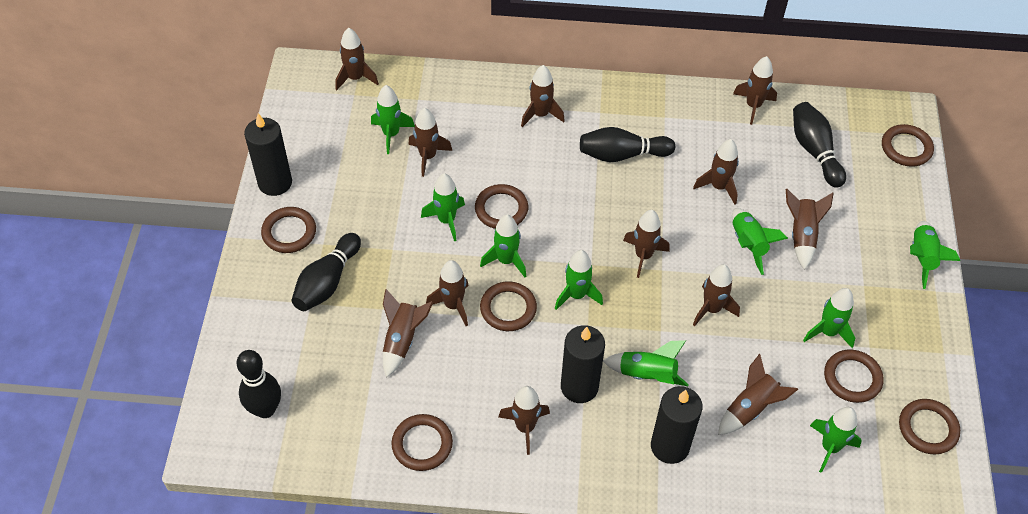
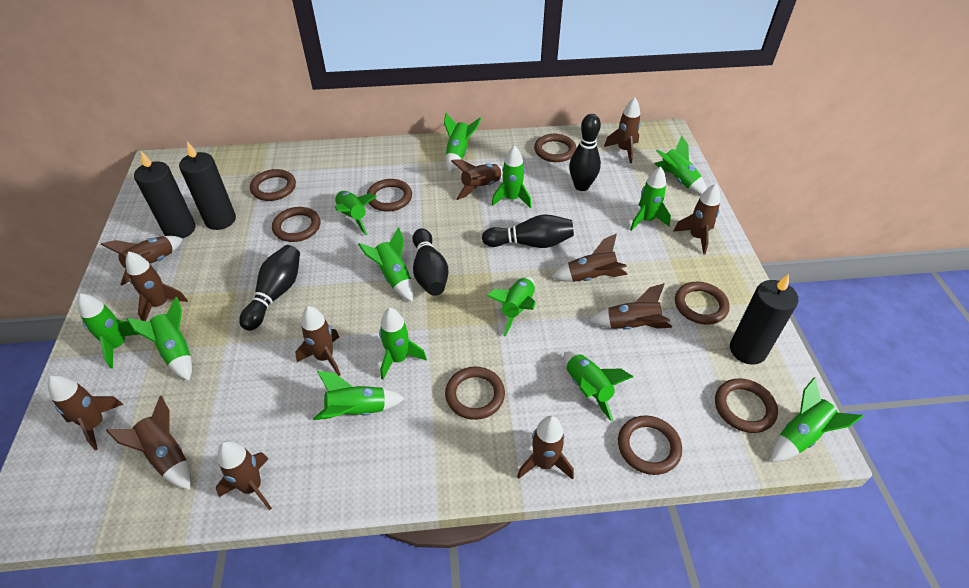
brown ring: 7 -> 8
green rocket: 9 -> 13

